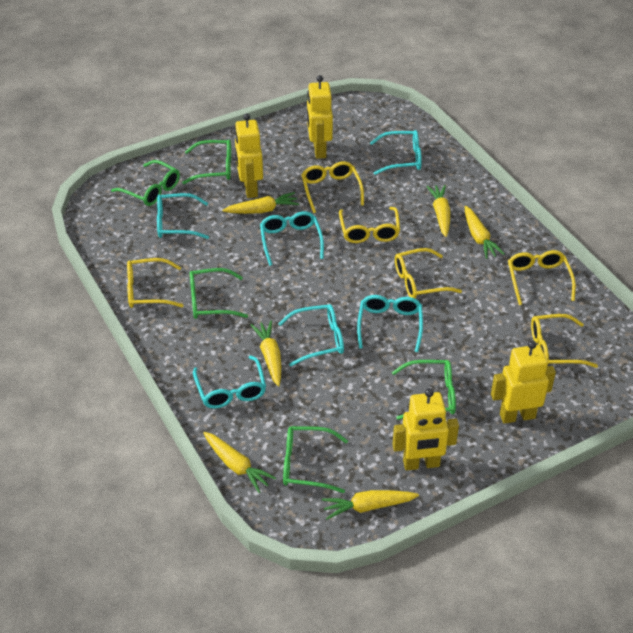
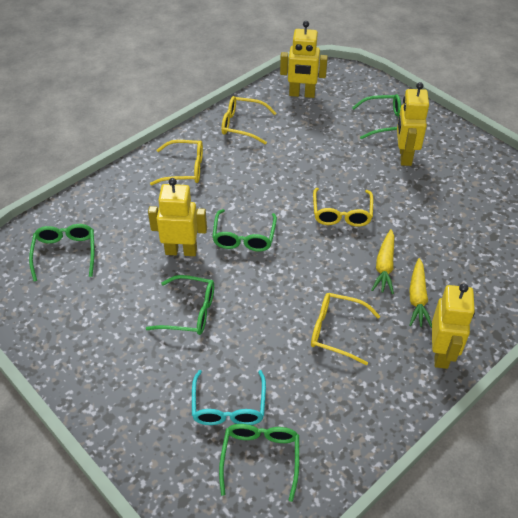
turquoise glasses: 6 -> 1
yellow carrot: 6 -> 2
yellow glasses: 6 -> 4

